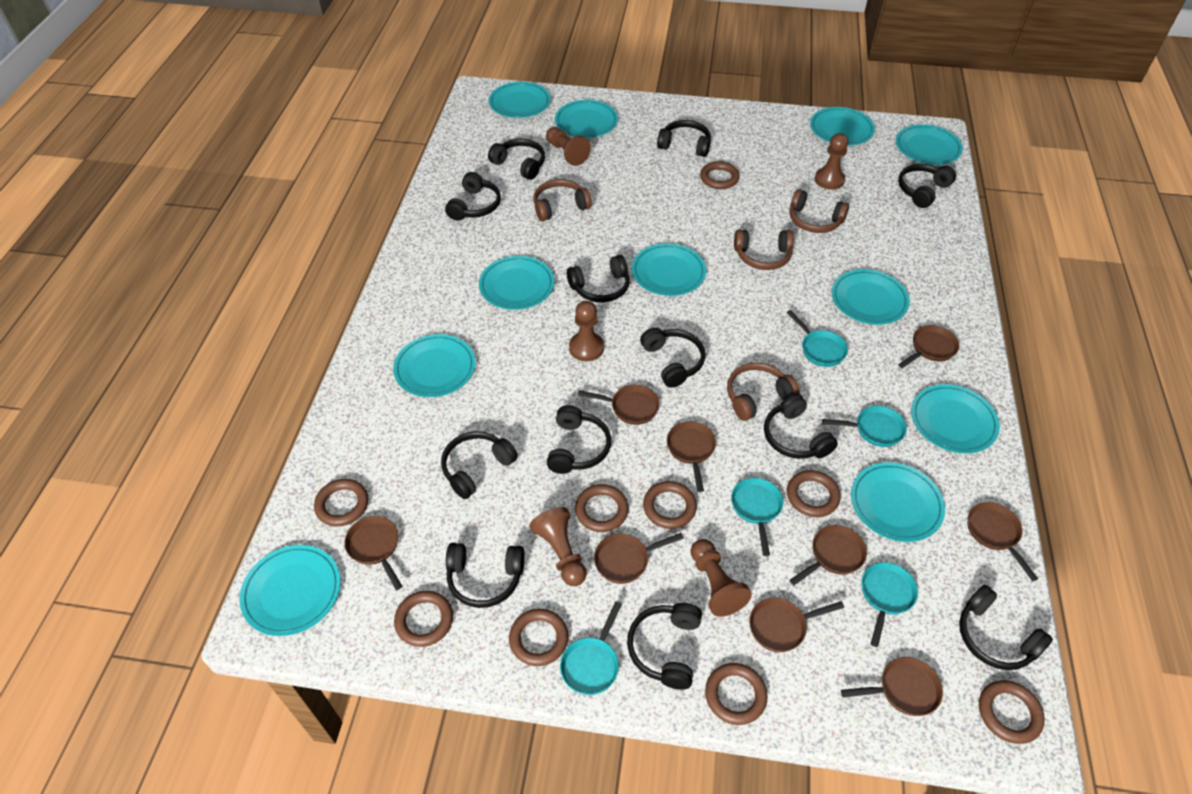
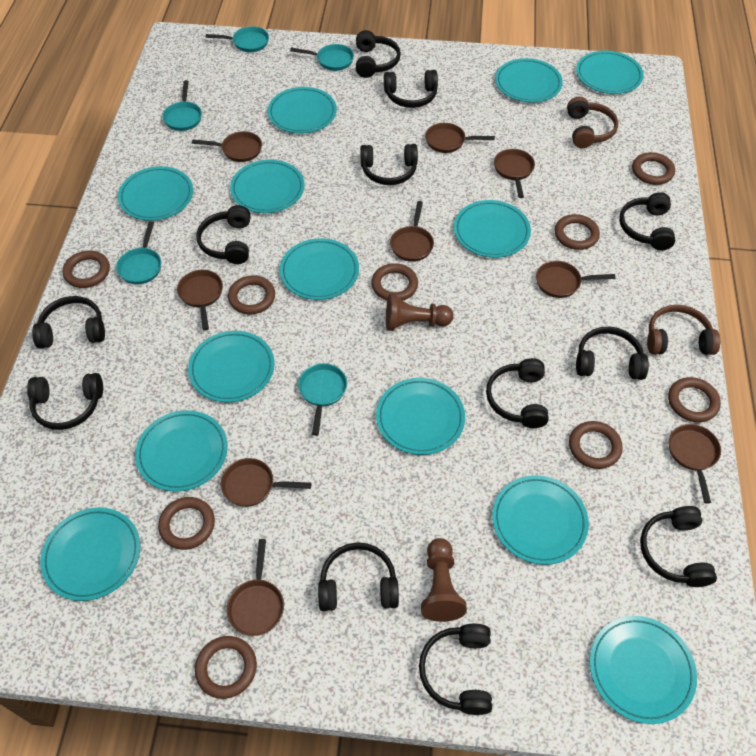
brown headphones: 4 -> 2
brown pawn: 5 -> 2
turquoise plate: 11 -> 13

